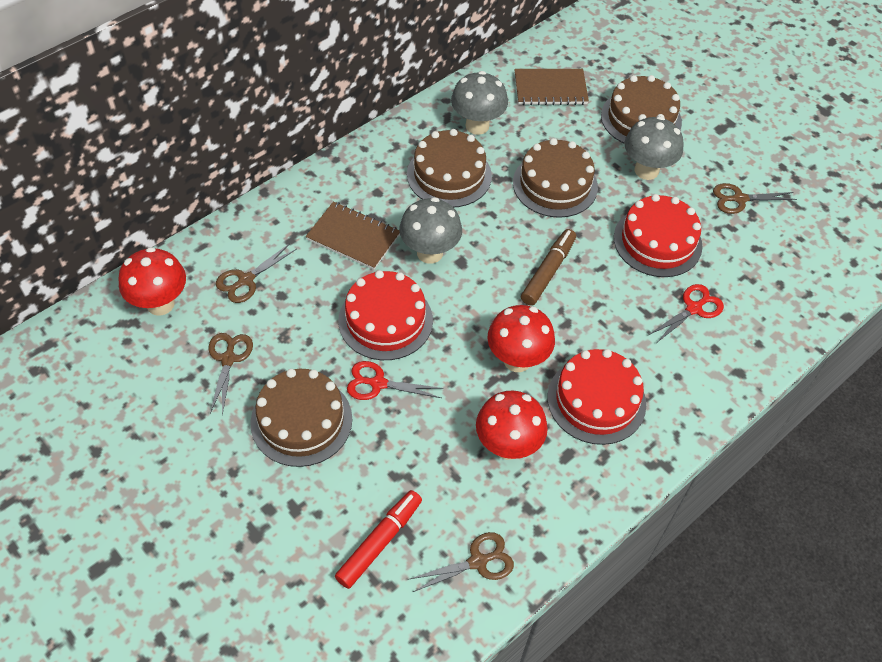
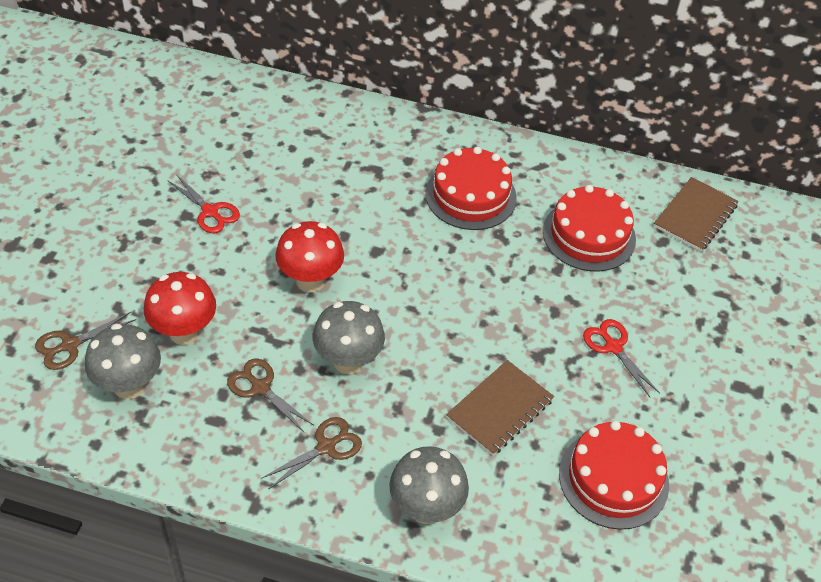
brown cake: 4 -> 0
brown marker: 1 -> 0
brown scissors: 4 -> 3
red marker: 1 -> 0
red mushroom: 3 -> 2

